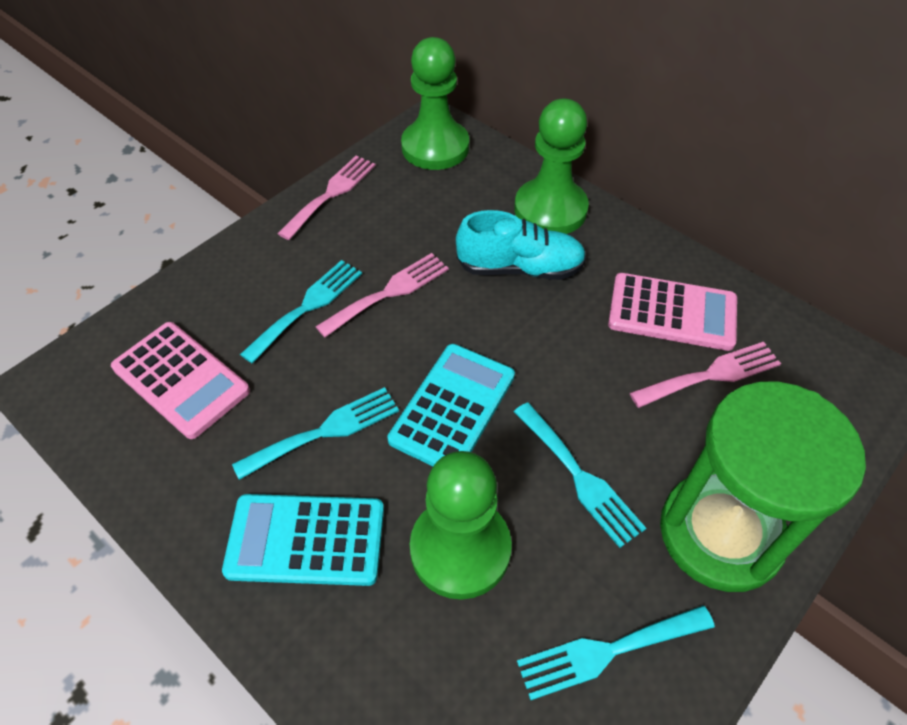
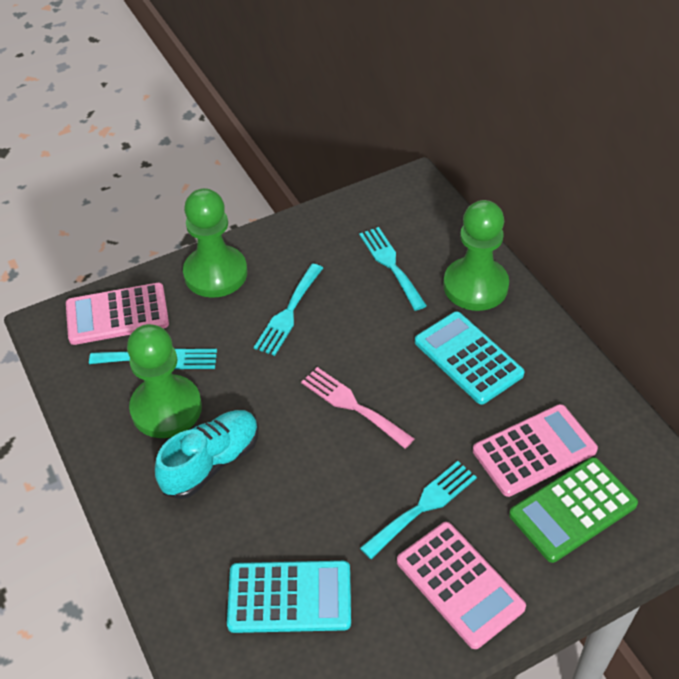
green calculator: 0 -> 1
green hourglass: 1 -> 0
pink calculator: 2 -> 3
pink fork: 3 -> 1

